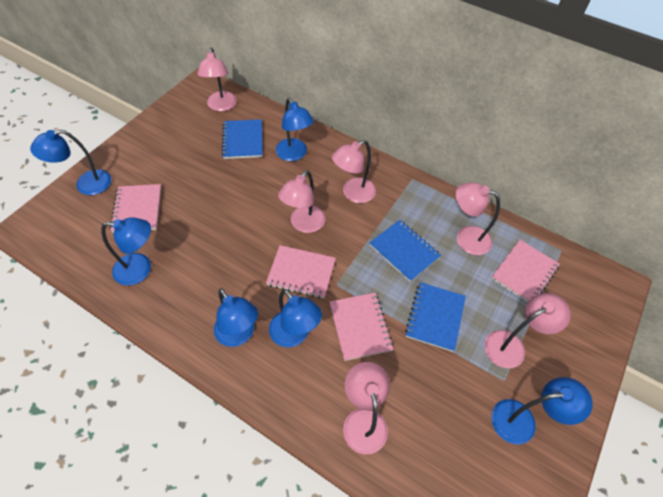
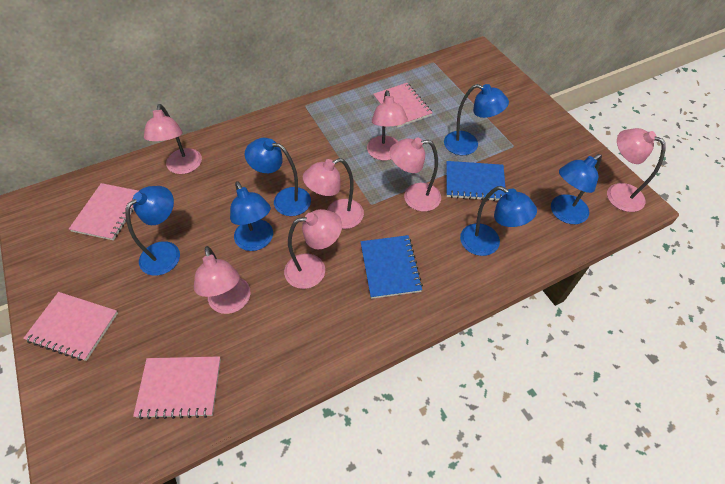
blue notebook: 3 -> 2
pink lamp: 6 -> 7

